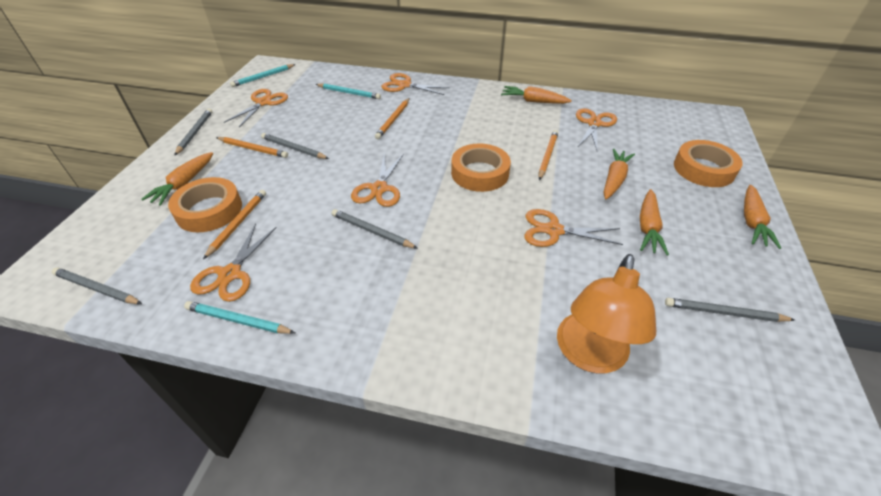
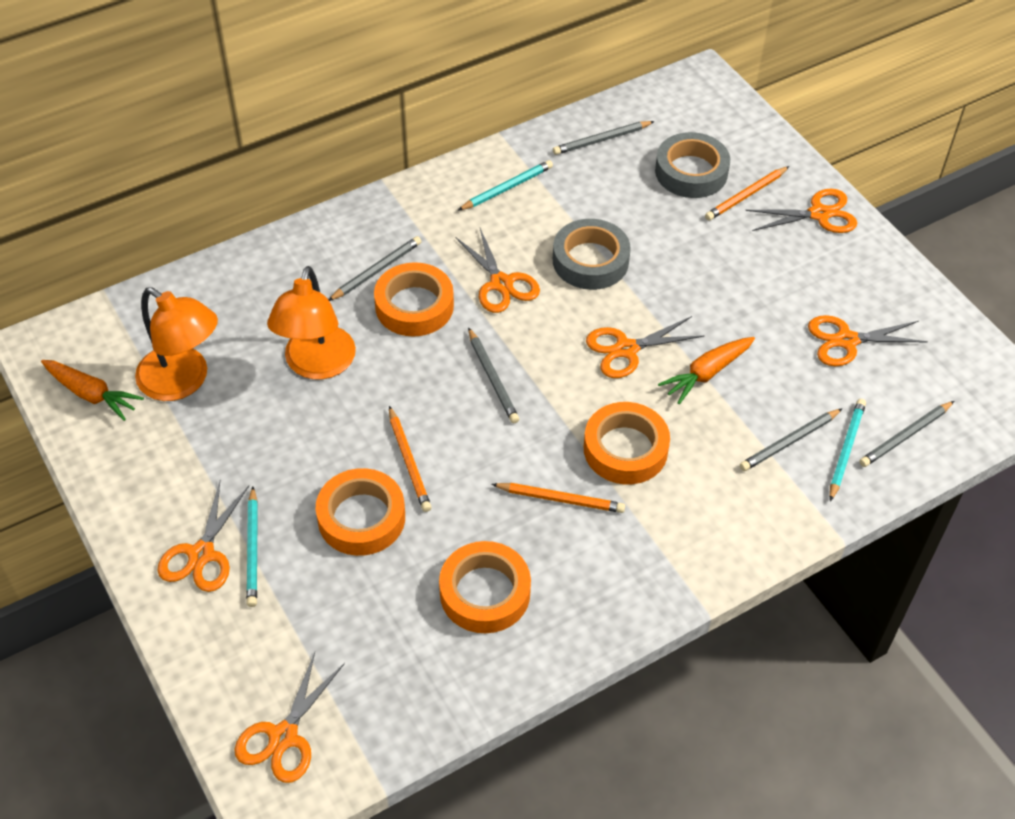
grey tape: 0 -> 2
orange carrot: 5 -> 2
orange lamp: 1 -> 2
orange pencil: 4 -> 3
orange tape: 3 -> 4

